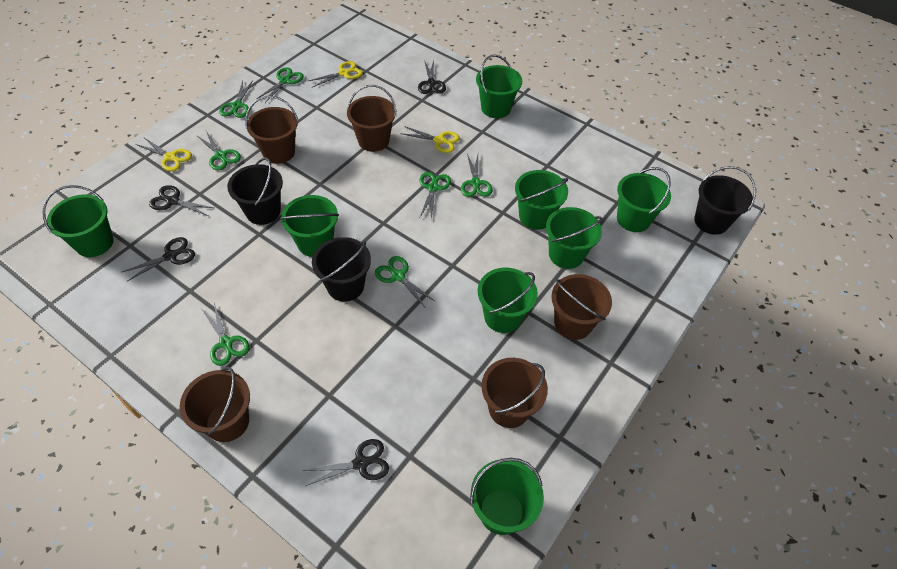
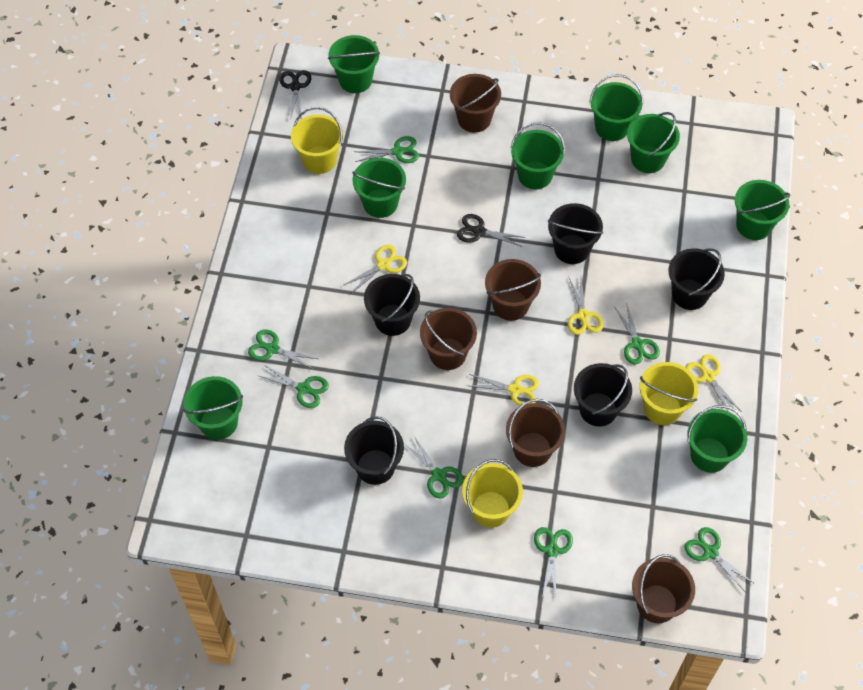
black bucket: 3 -> 5
black scissors: 4 -> 2
yellow bucket: 0 -> 3
yellow scissors: 3 -> 4

